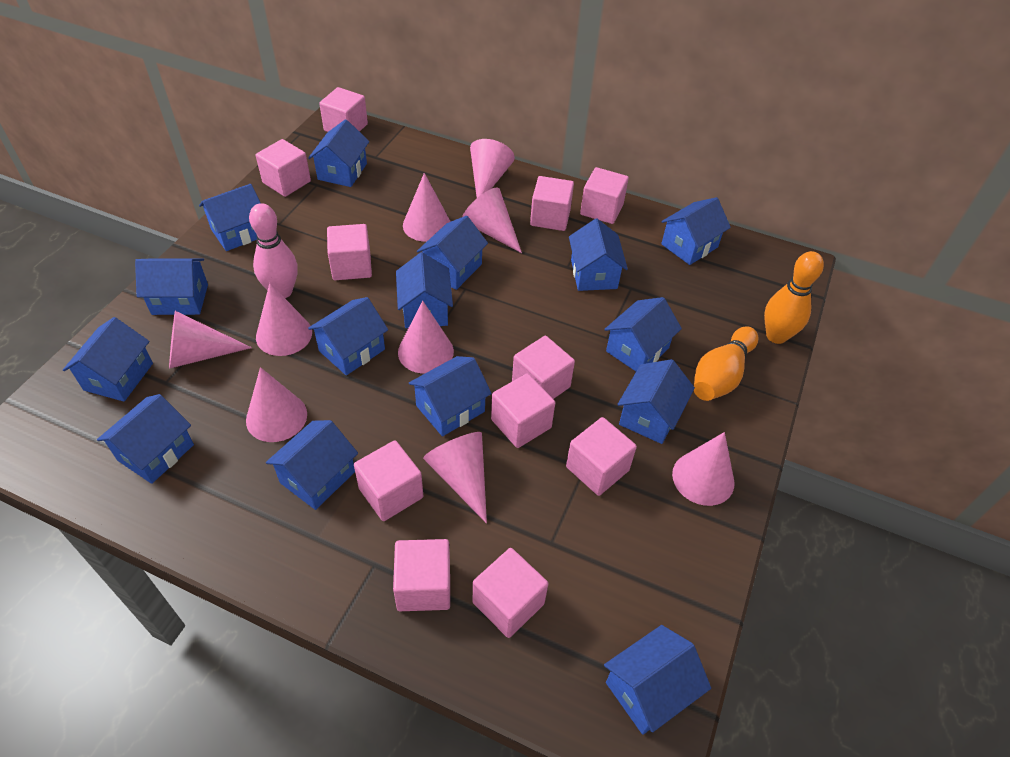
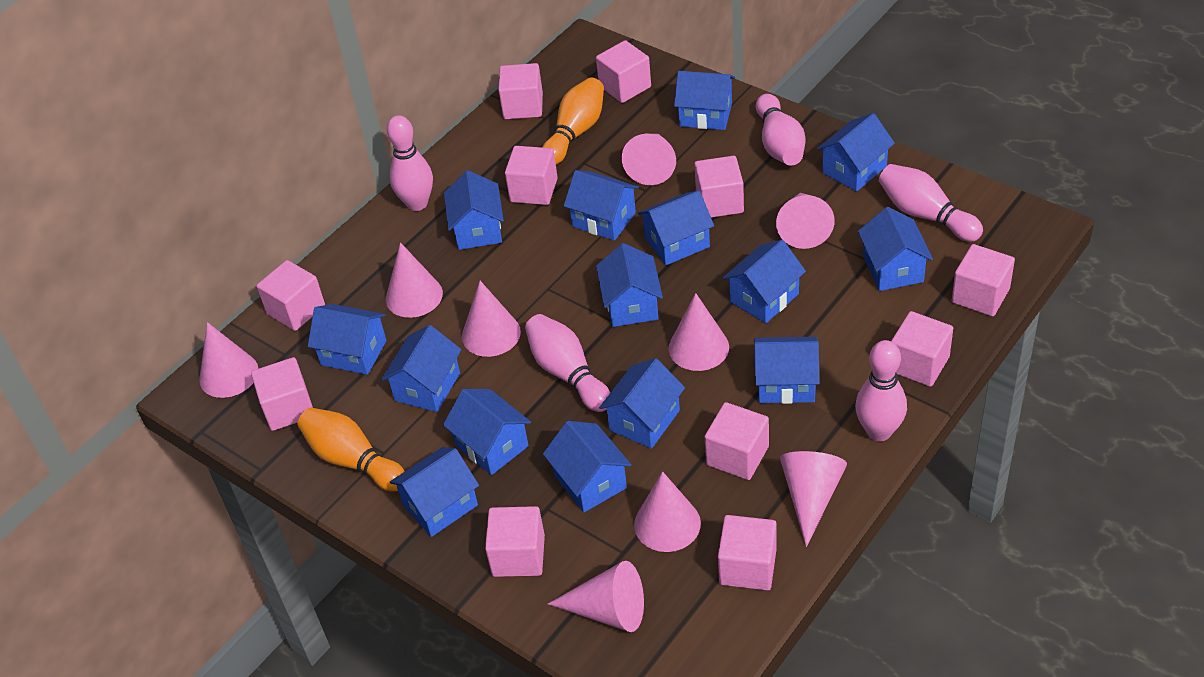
pink bowling pin: 1 -> 5

